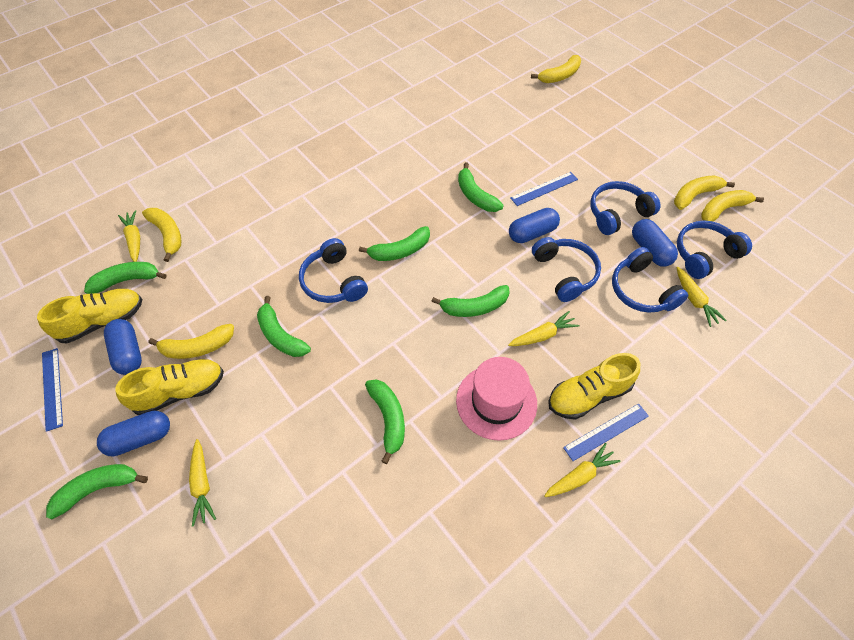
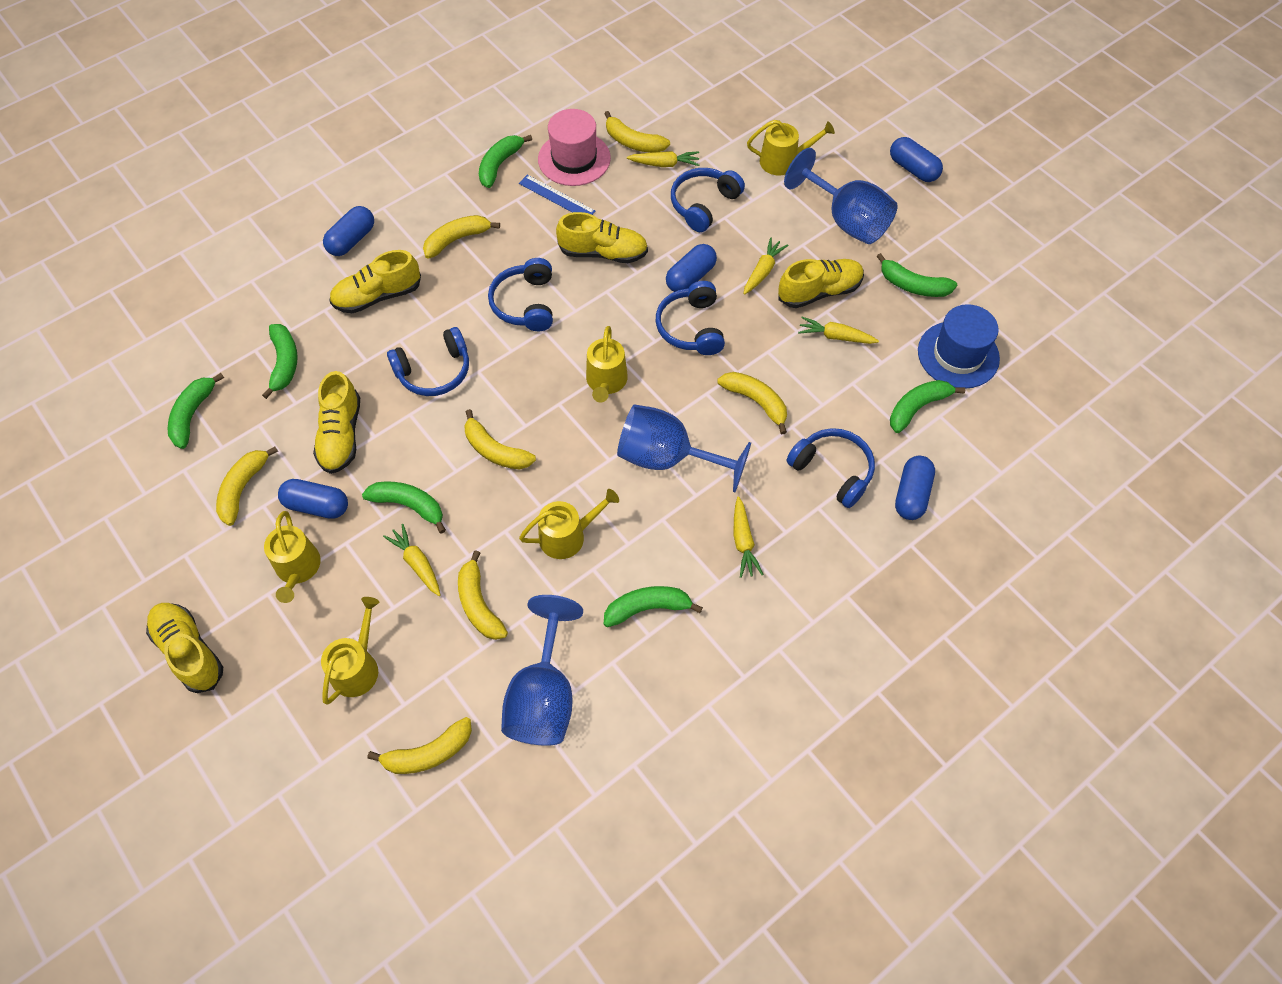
blue capsule: 4 -> 5
blue goblet: 0 -> 3
blue hat: 0 -> 1
blue ruler: 3 -> 1
yellow banana: 5 -> 7
yellow shoe: 3 -> 5
yellow watering can: 0 -> 5

